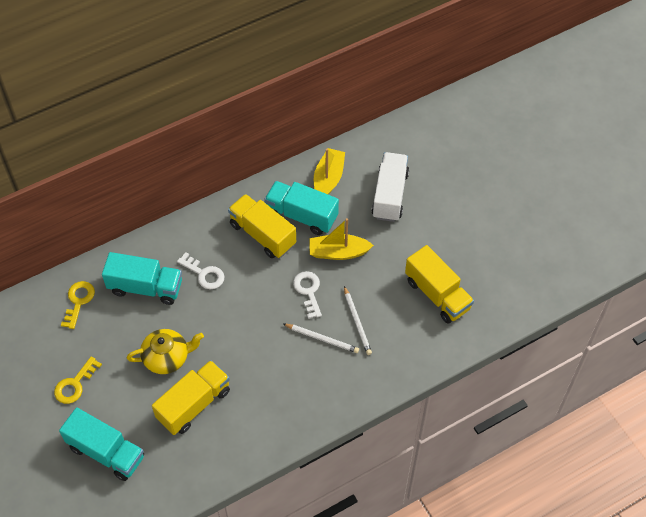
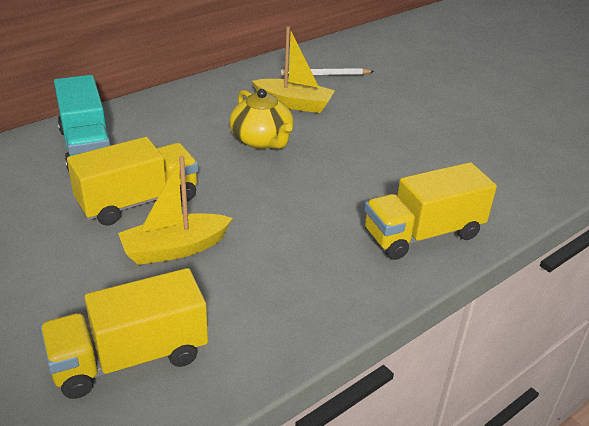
turquoise truck: 3 -> 1
white key: 2 -> 0
white pencil: 2 -> 1
white truck: 1 -> 0
yellow key: 2 -> 0

